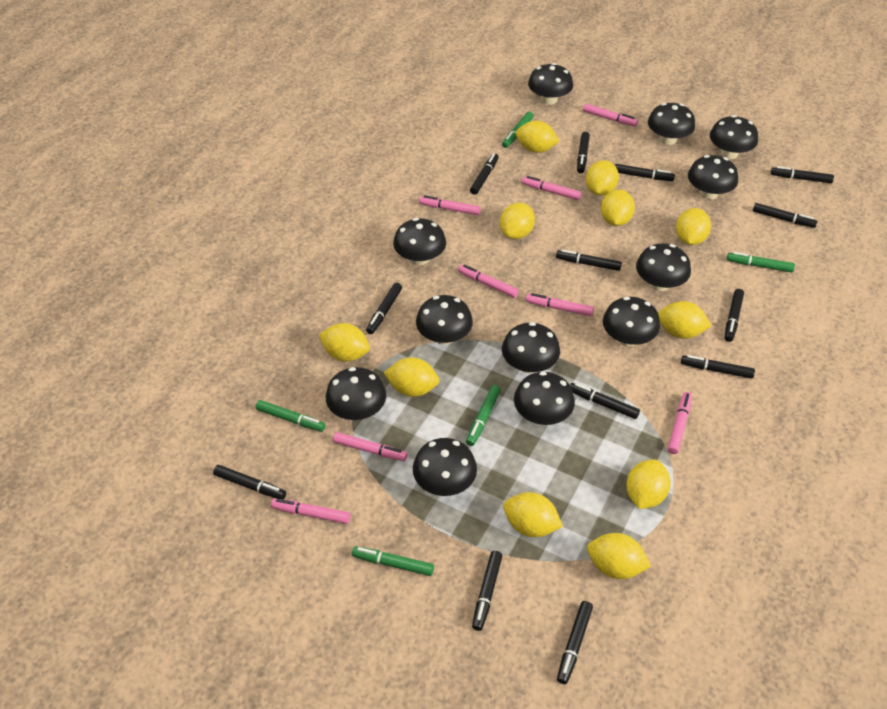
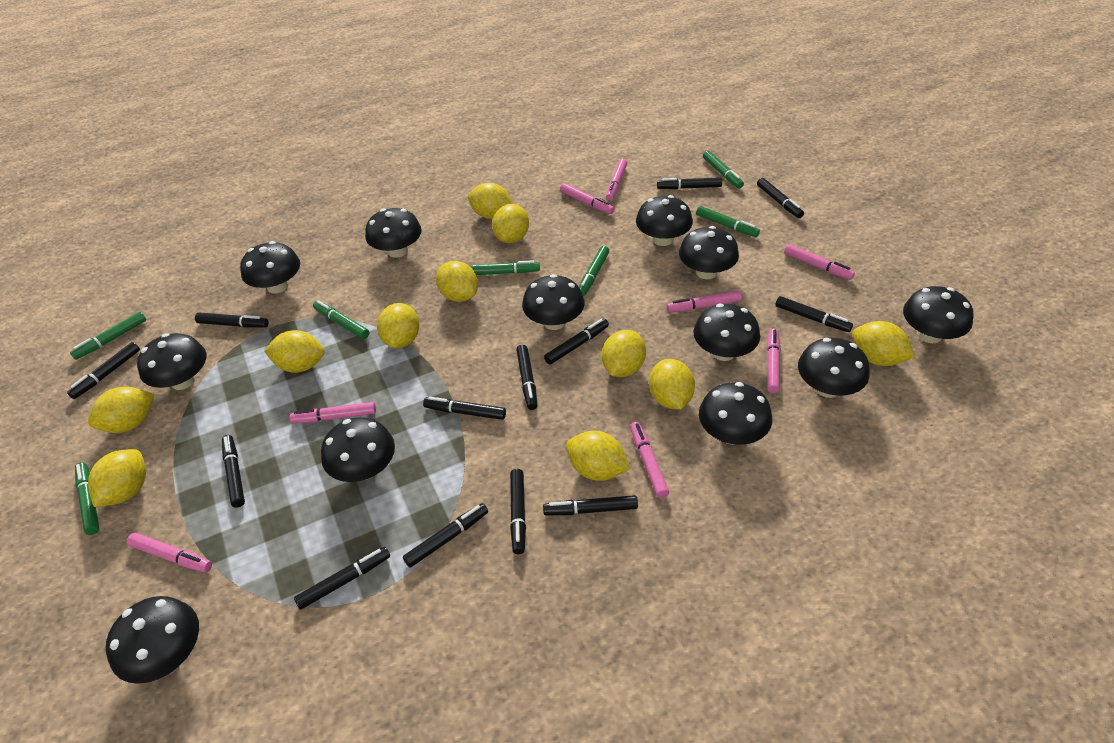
green marker: 5 -> 7

